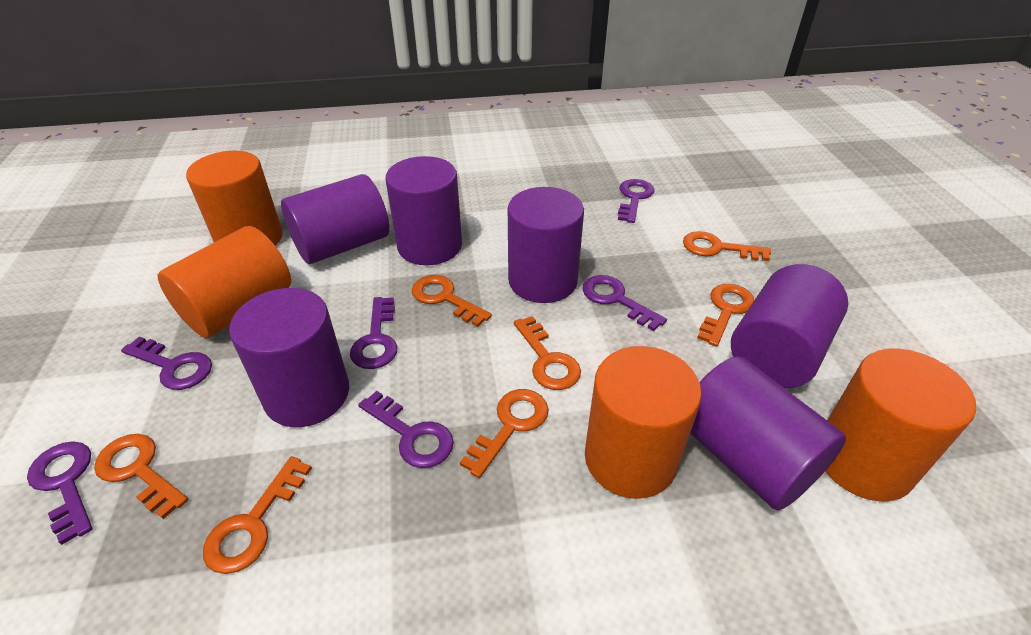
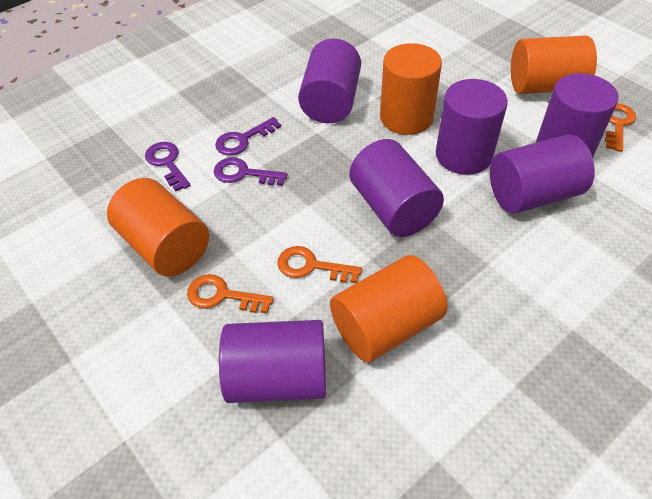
orange key: 7 -> 3
purple key: 6 -> 3

